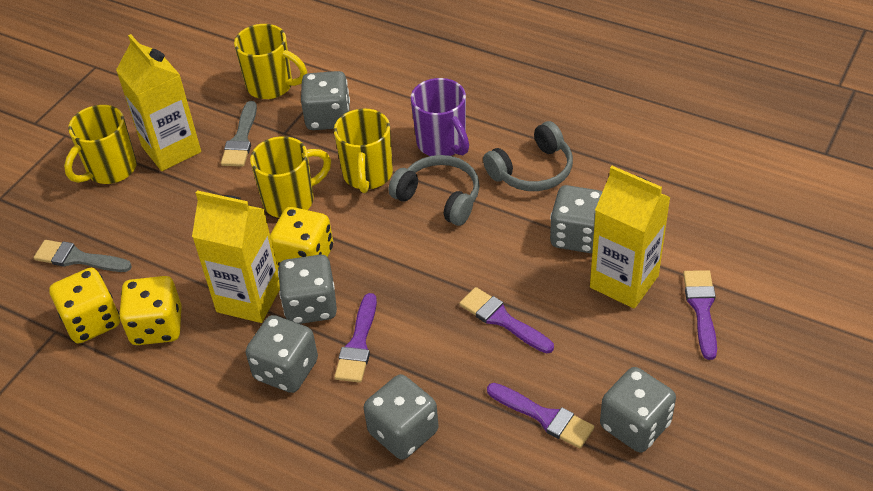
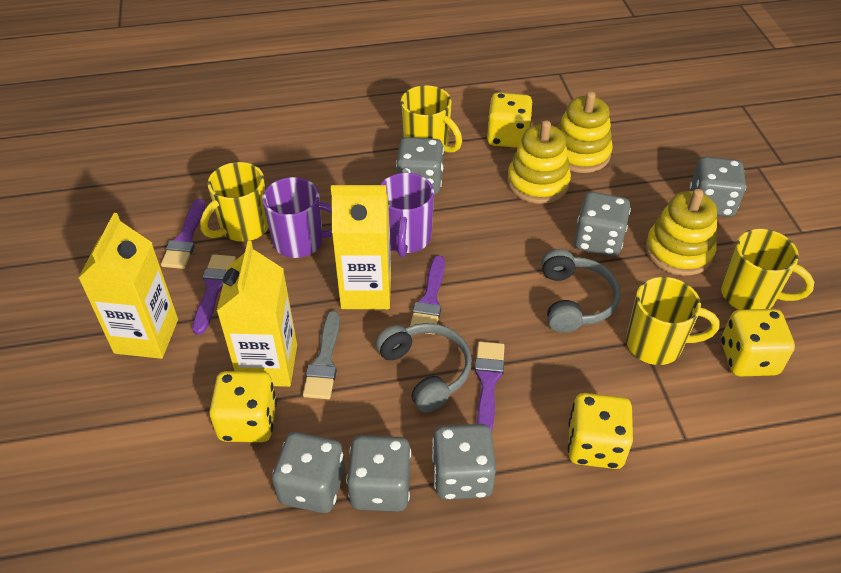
grey brush: 2 -> 1
purple mug: 1 -> 2
yellow dice: 3 -> 4
yellow stacking toy: 0 -> 3

